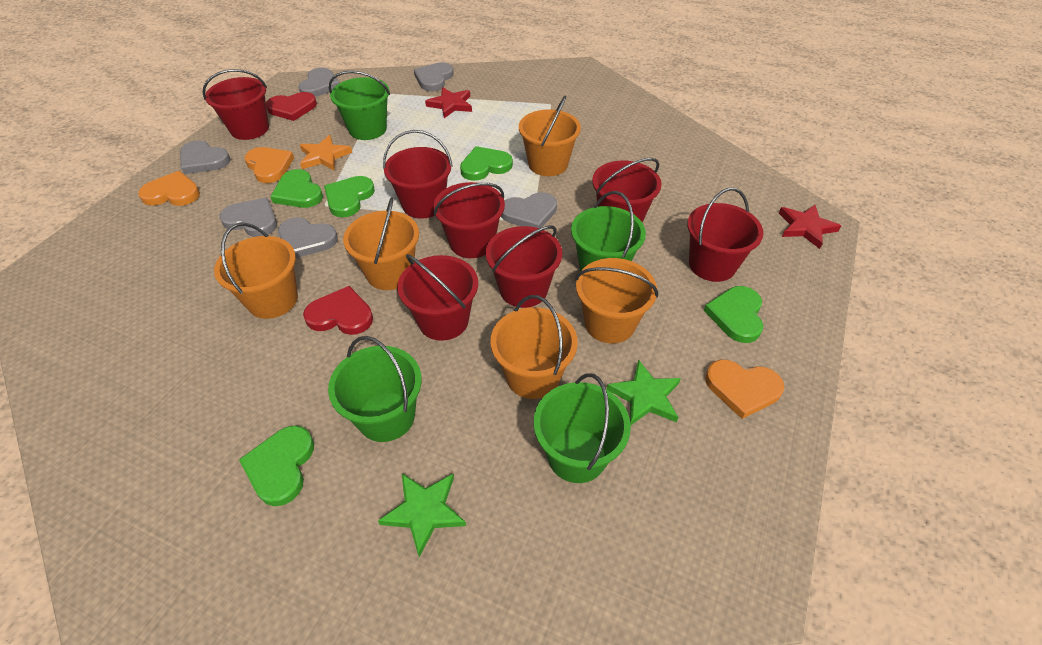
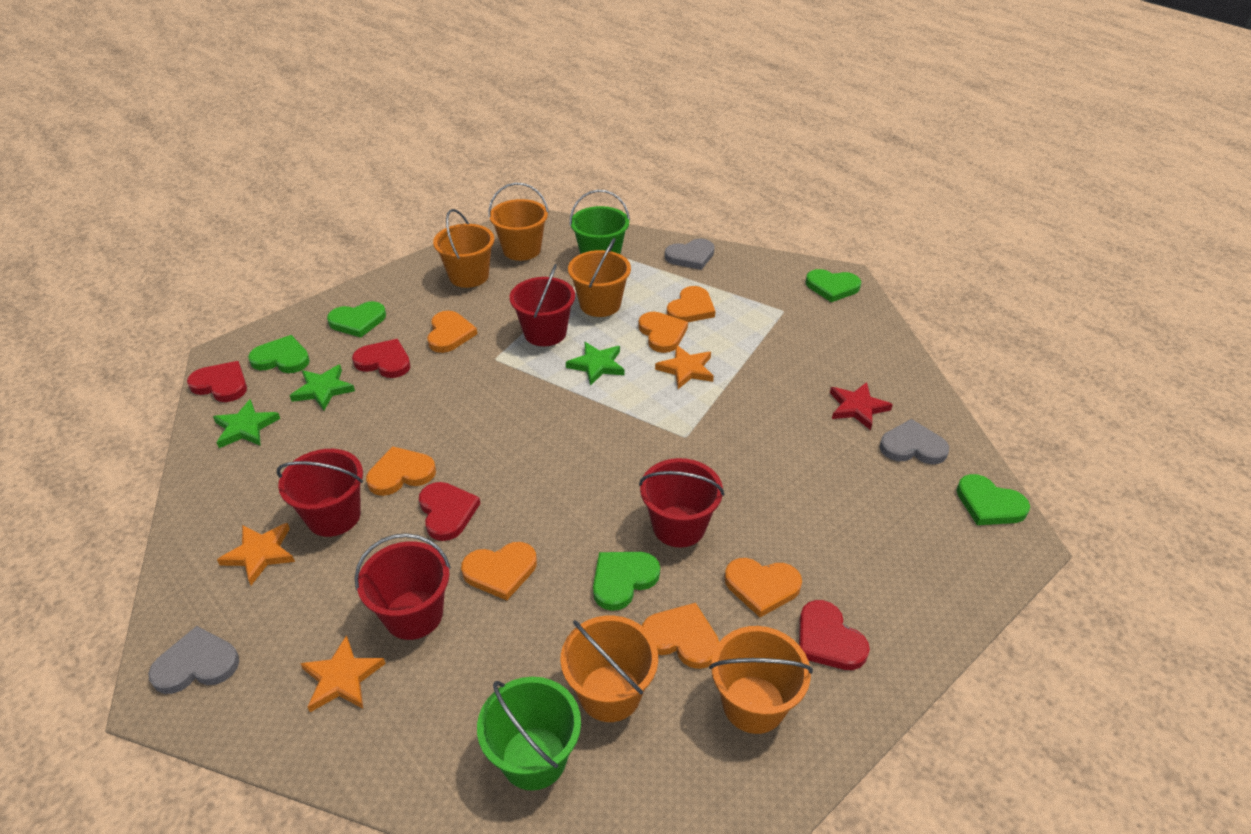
green bucket: 4 -> 2
green star: 2 -> 3
grey heart: 6 -> 3
orange heart: 3 -> 7
orange star: 1 -> 3
red bucket: 7 -> 4
red heart: 2 -> 4
red star: 2 -> 1

